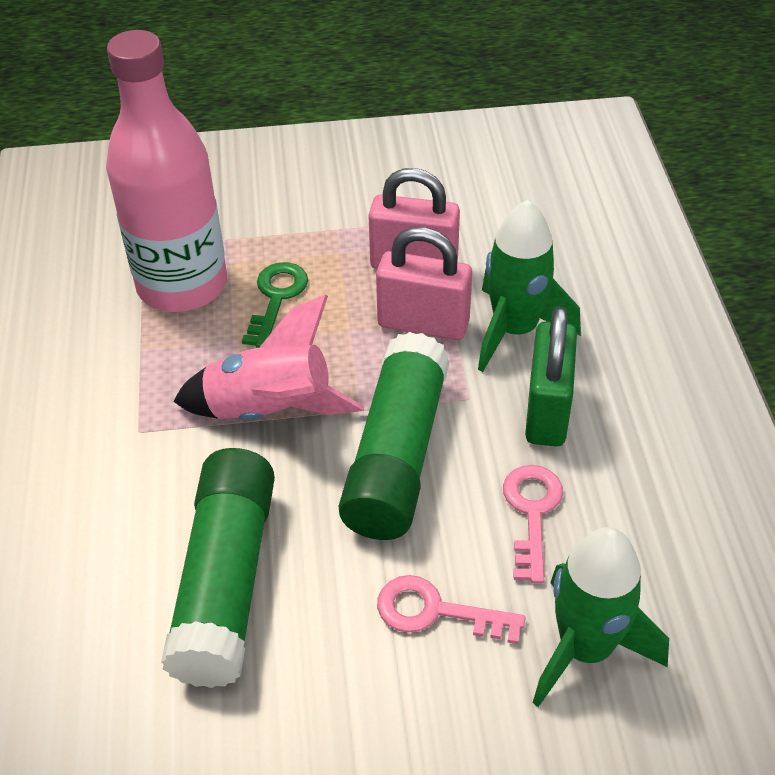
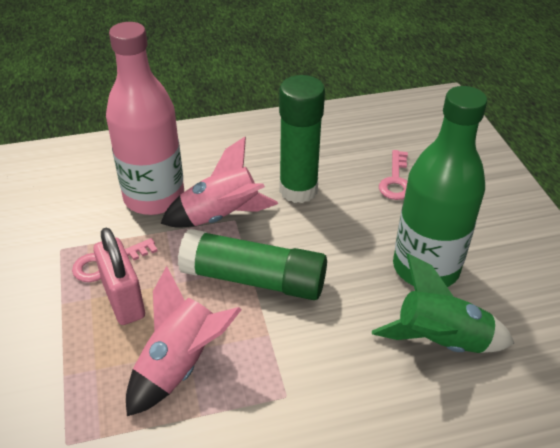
green bottle: 0 -> 1
green key: 1 -> 0
green padlock: 1 -> 0
green rocket: 2 -> 1
pink padlock: 2 -> 1
pink rocket: 1 -> 2

